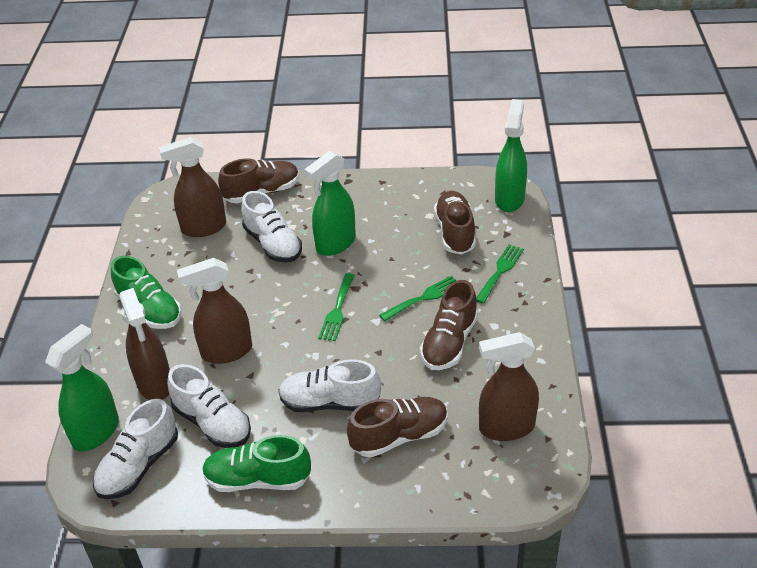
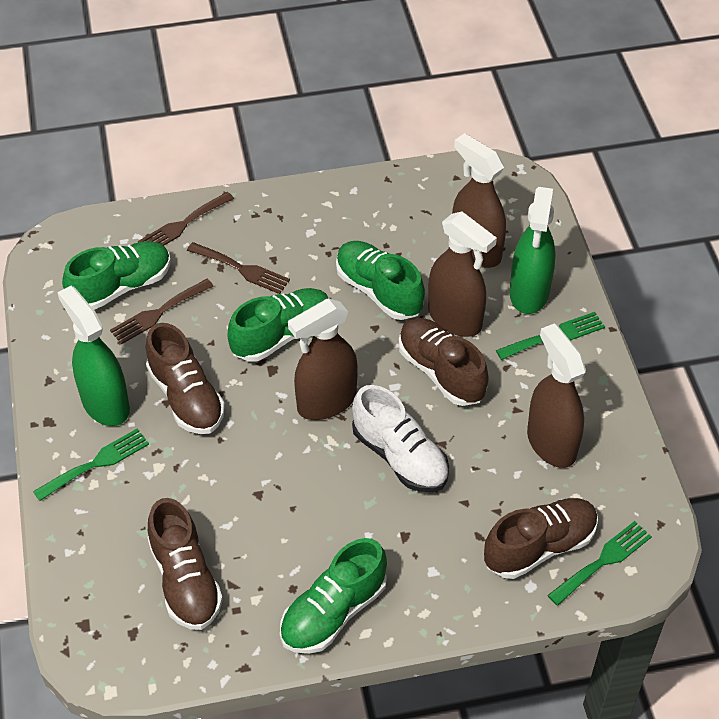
brown fork: 0 -> 3
green shoe: 2 -> 4
green spray bottle: 3 -> 2
white shoe: 4 -> 1

